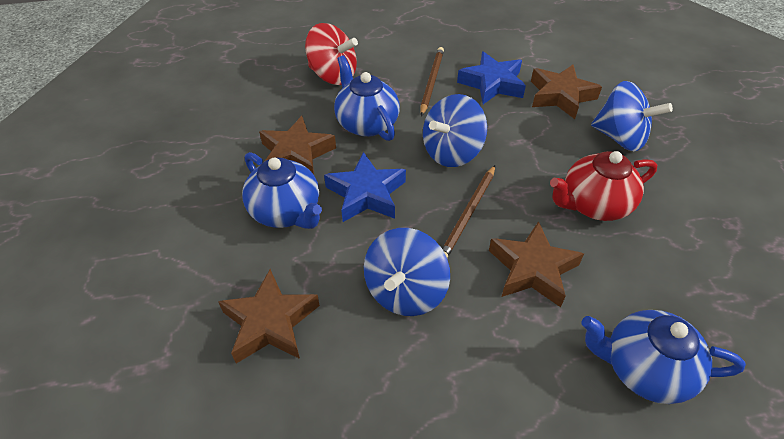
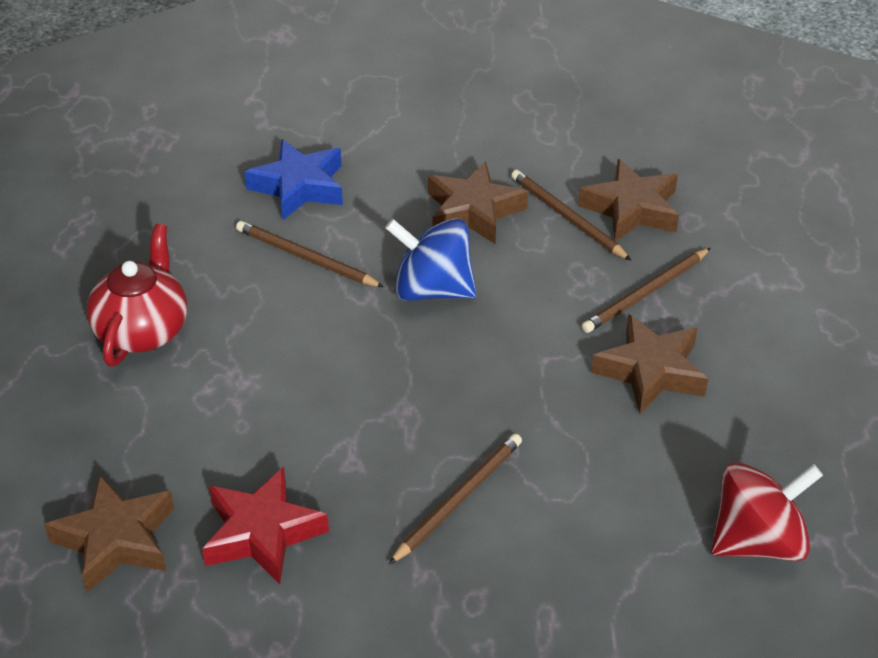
blue spinning top: 3 -> 1
blue star: 2 -> 1
blue teapot: 3 -> 0
brown pencil: 2 -> 4
red star: 0 -> 1

